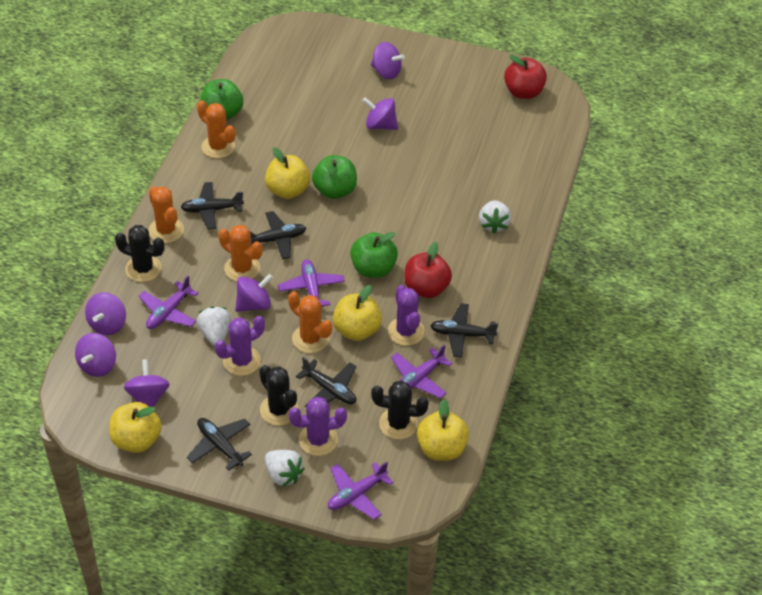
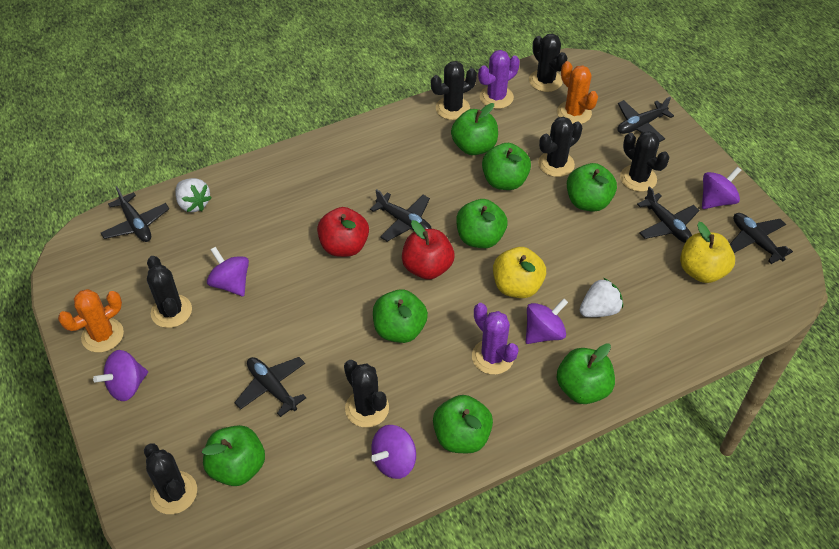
black cactus: 3 -> 7
black plane: 5 -> 6
green apple: 3 -> 8
orange cactus: 4 -> 2
purple cactus: 3 -> 2
purple plane: 4 -> 0
purple spinning top: 6 -> 5
white strawberry: 3 -> 2
yellow apple: 4 -> 2

